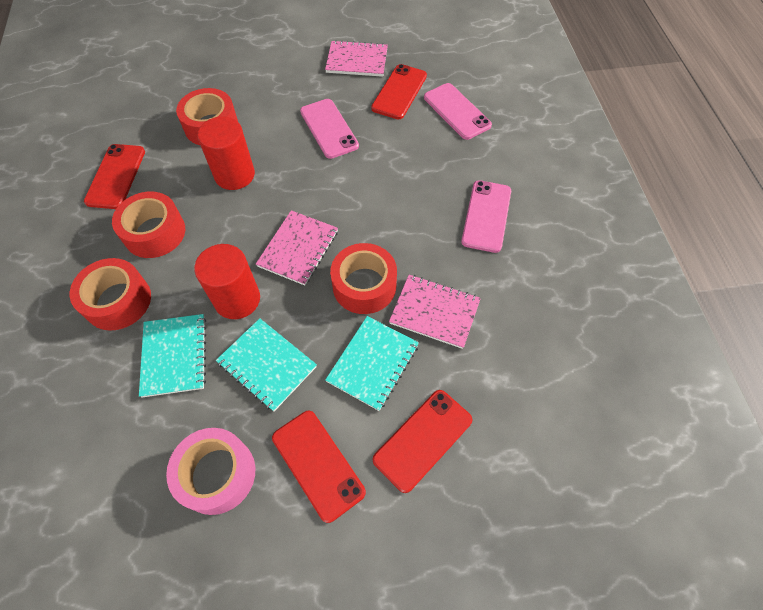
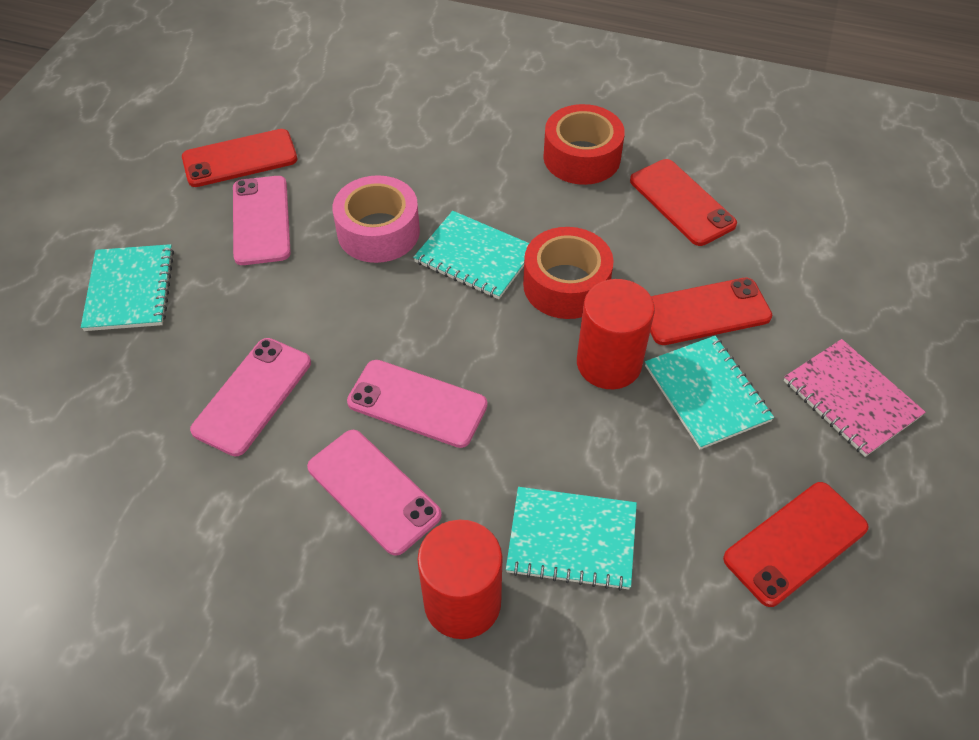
pink notebook: 3 -> 1
pink phone: 3 -> 4
red tape: 4 -> 2
turquoise notebook: 3 -> 4

